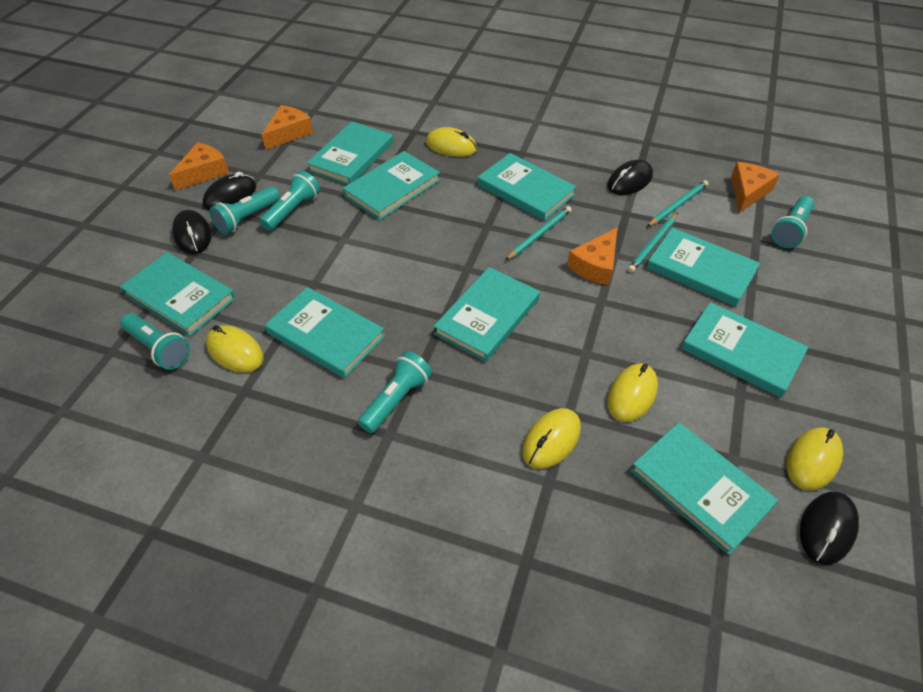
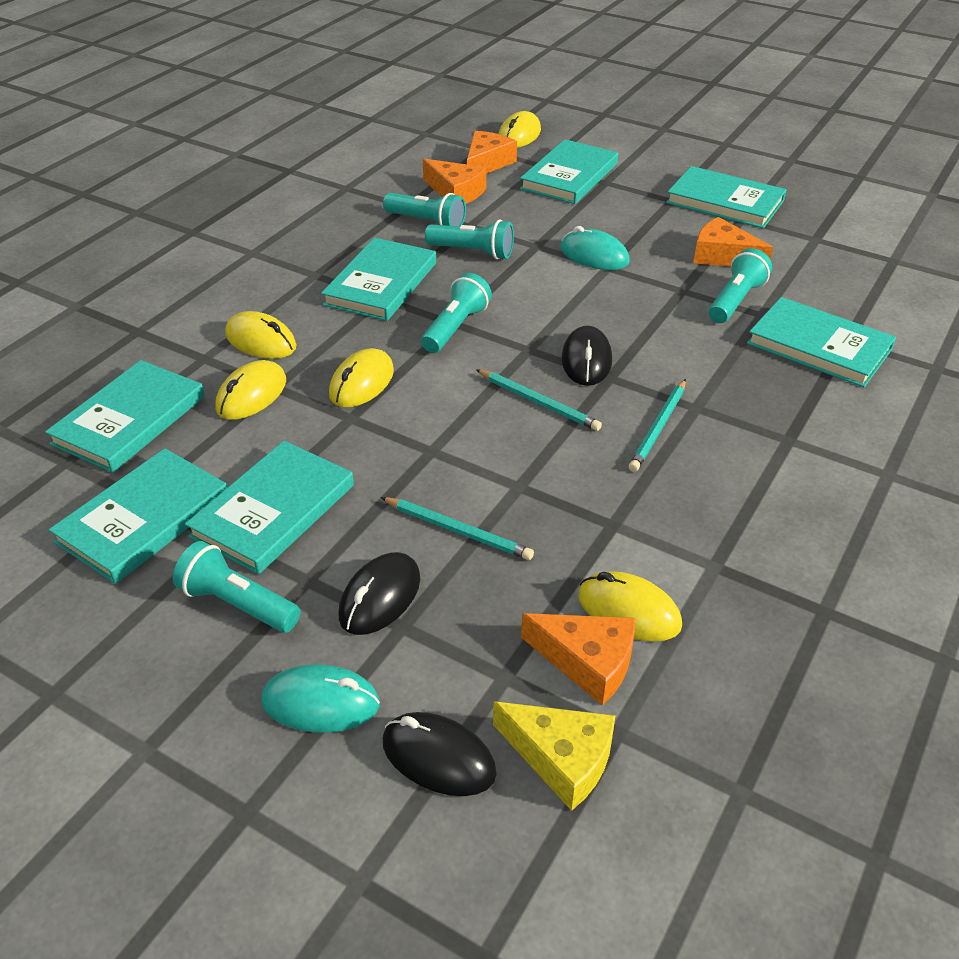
black mouse: 4 -> 3
turquoise book: 9 -> 7
turquoise mouse: 0 -> 2
yellow cheese: 0 -> 1

